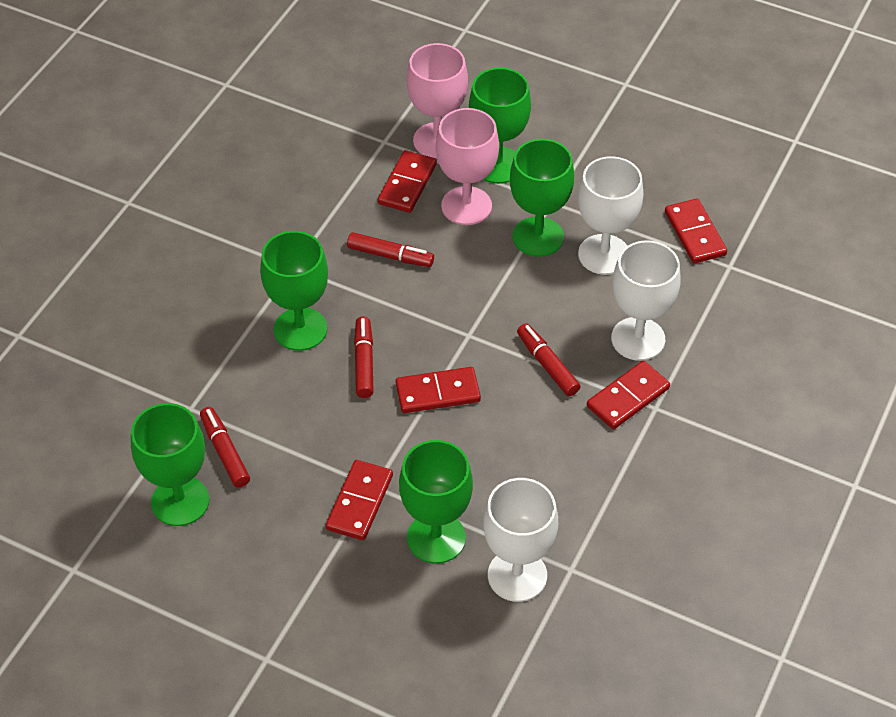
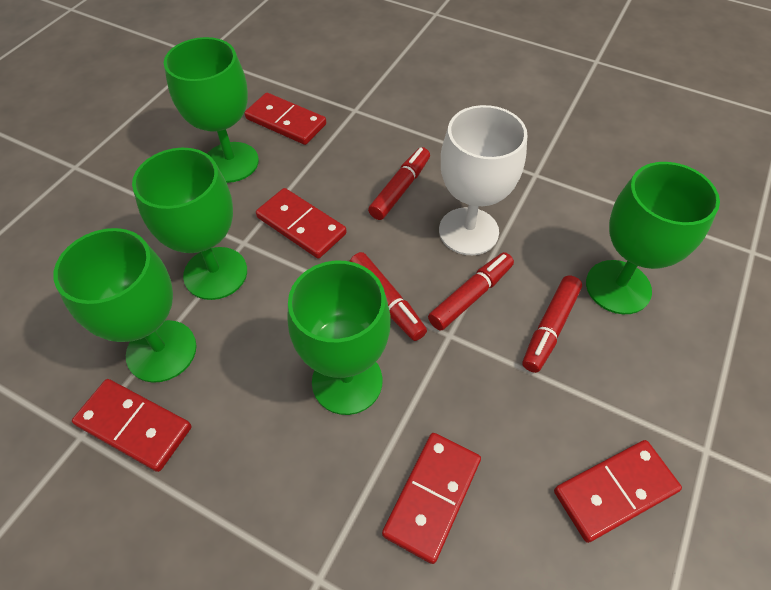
pink goblet: 2 -> 0
white goblet: 3 -> 1

